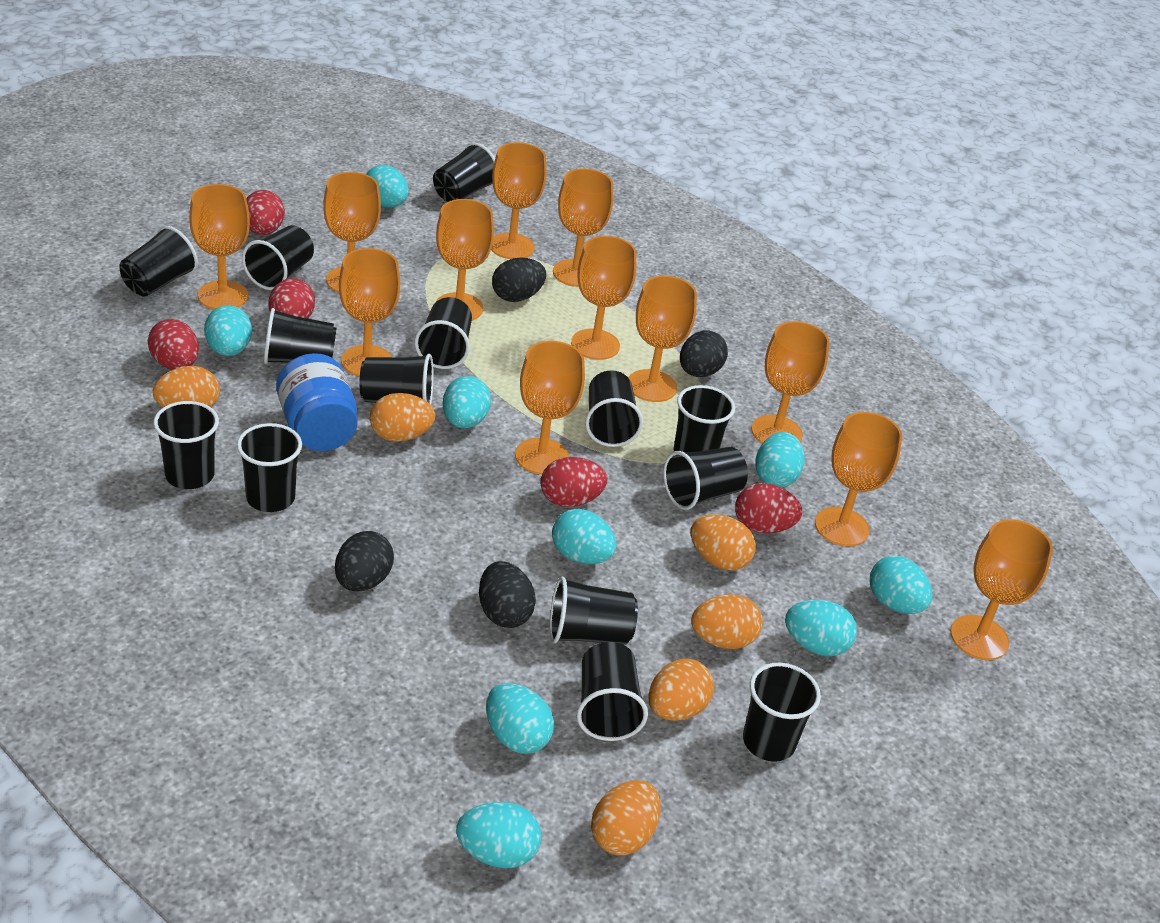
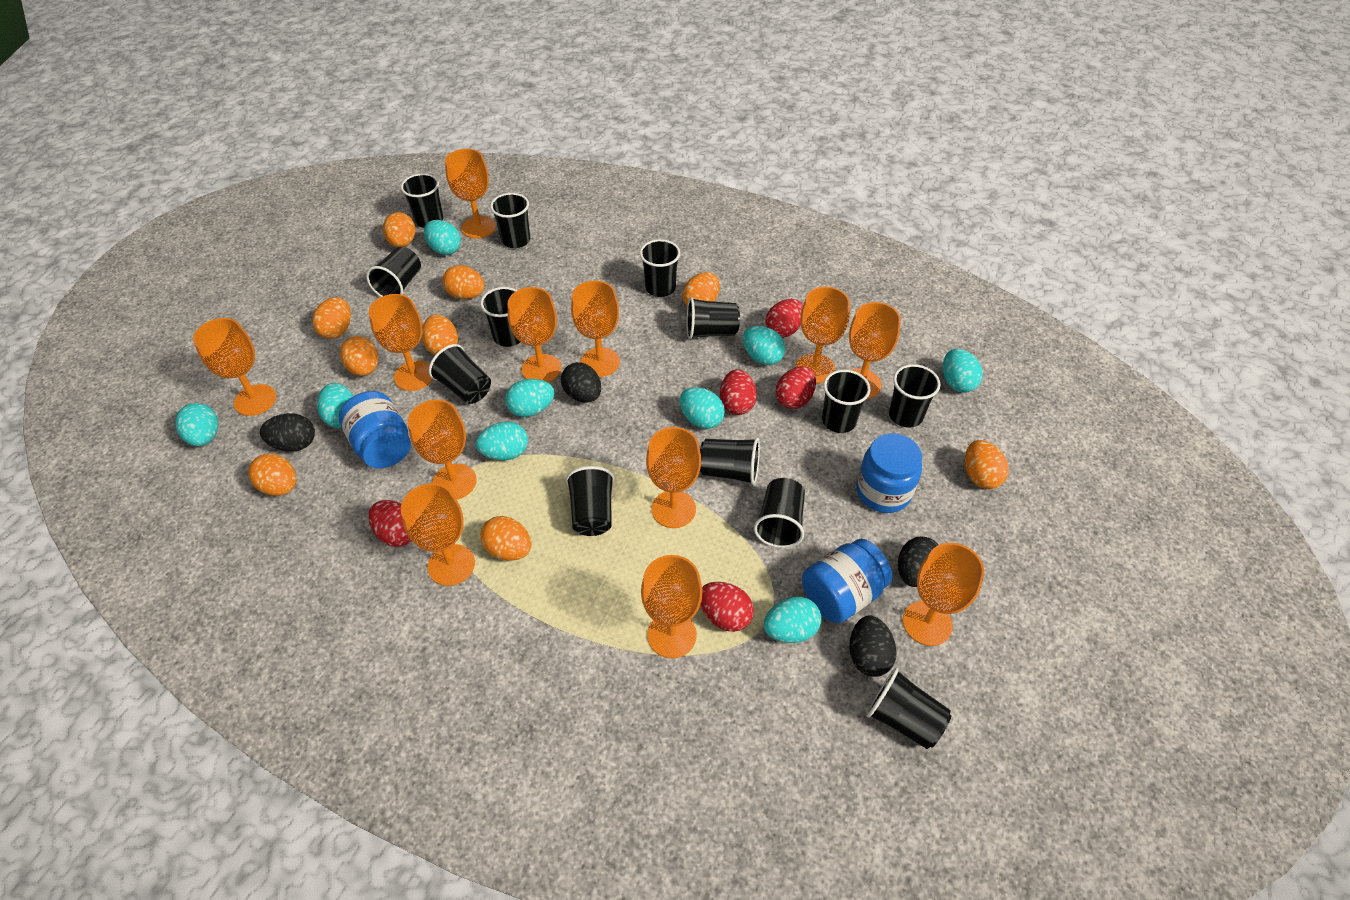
black cup: 14 -> 13
blue jar: 1 -> 3
orange egg: 6 -> 9

